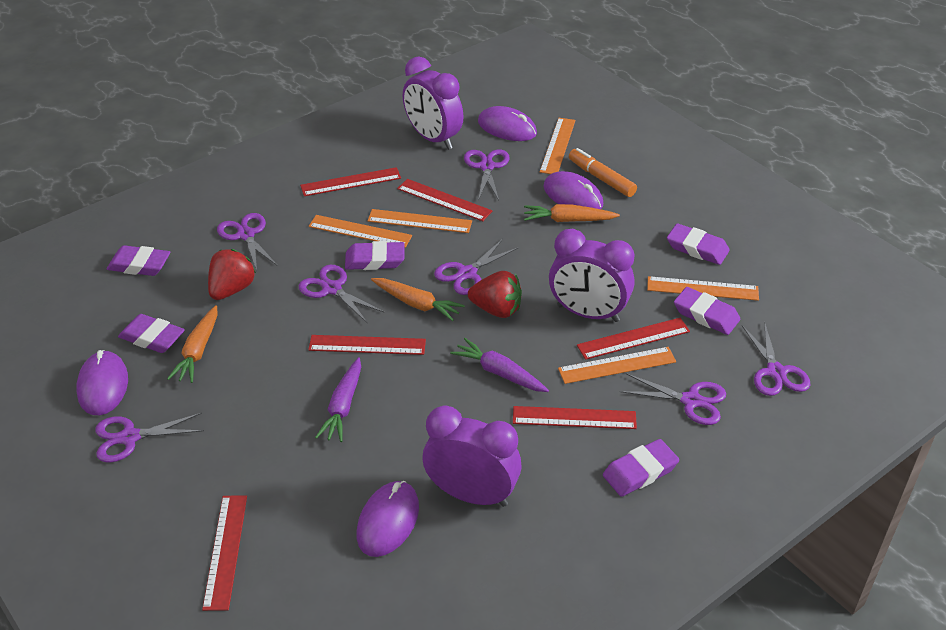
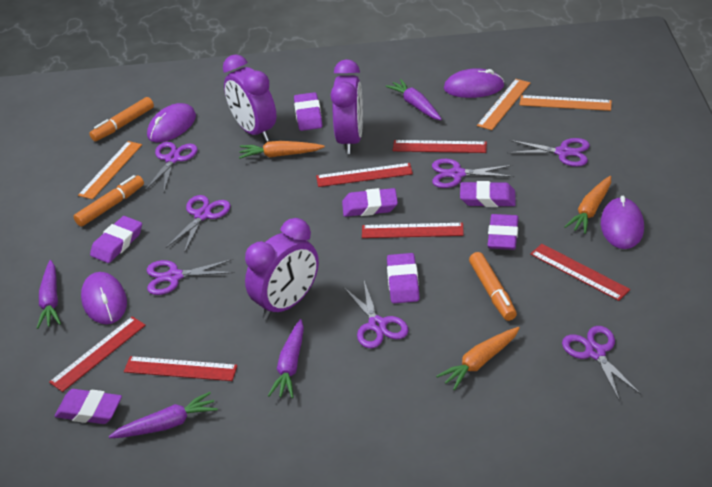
orange marker: 1 -> 3
orange ruler: 5 -> 3
purple carrot: 2 -> 4
purple eraser: 6 -> 7
red strawberry: 2 -> 0

